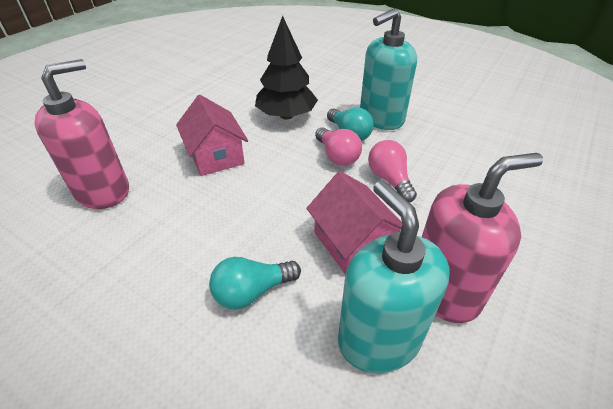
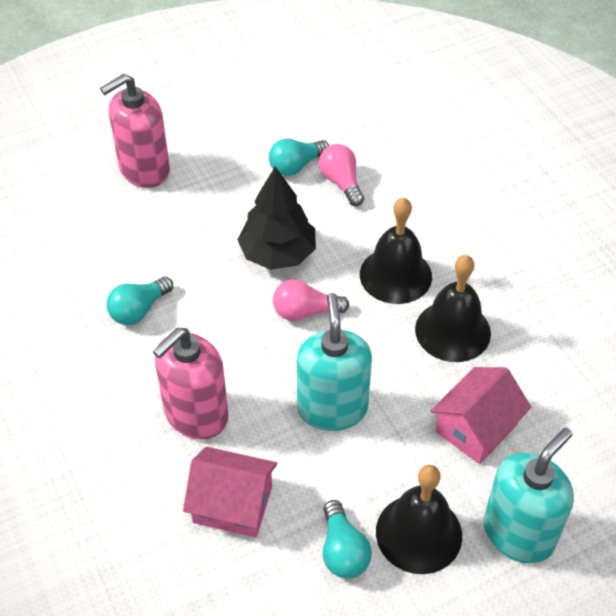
black bell: 0 -> 3
turquoise light bulb: 2 -> 3

